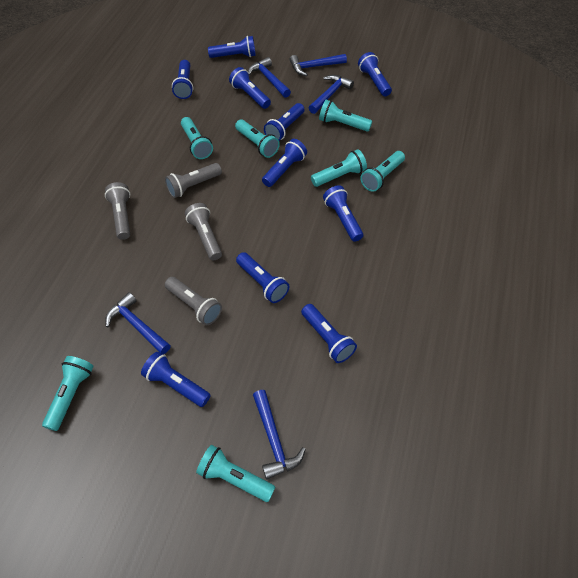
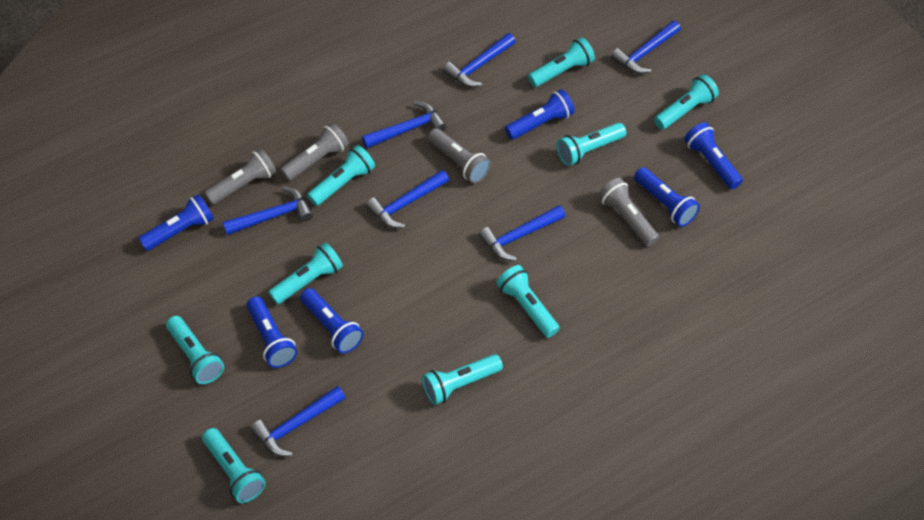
blue flashlight: 10 -> 6
blue hammer: 5 -> 7
turquoise flashlight: 7 -> 9

